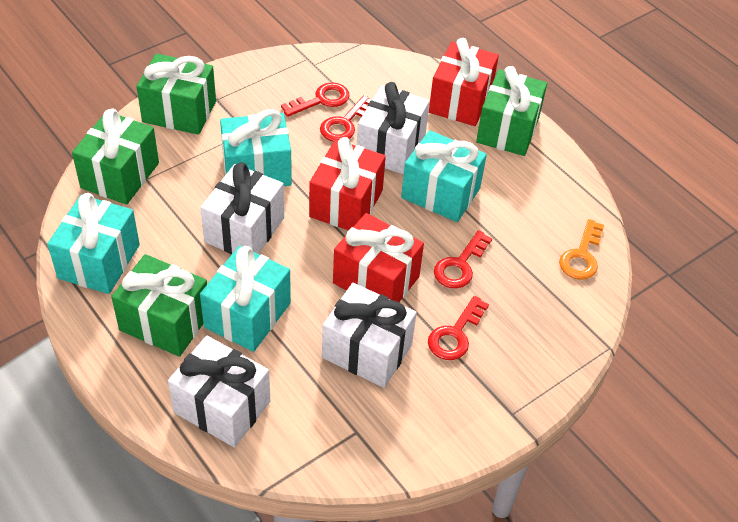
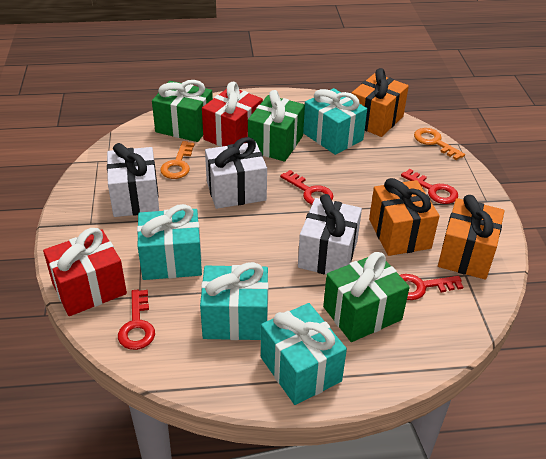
green gift: 4 -> 3
orange gift: 0 -> 3
orange key: 1 -> 2
red gift: 3 -> 2
white gift: 4 -> 3

